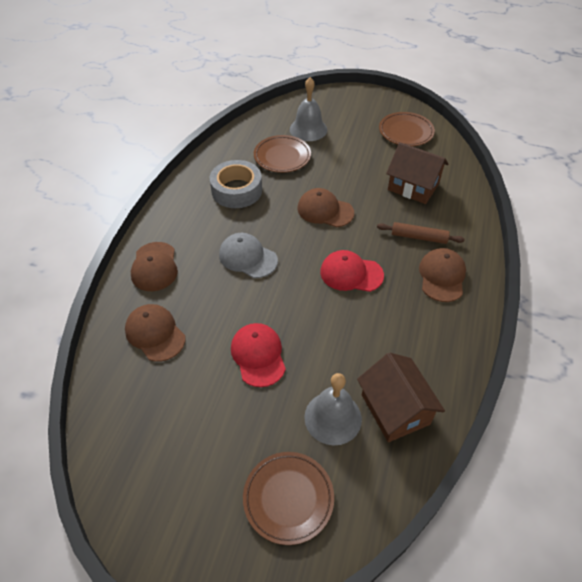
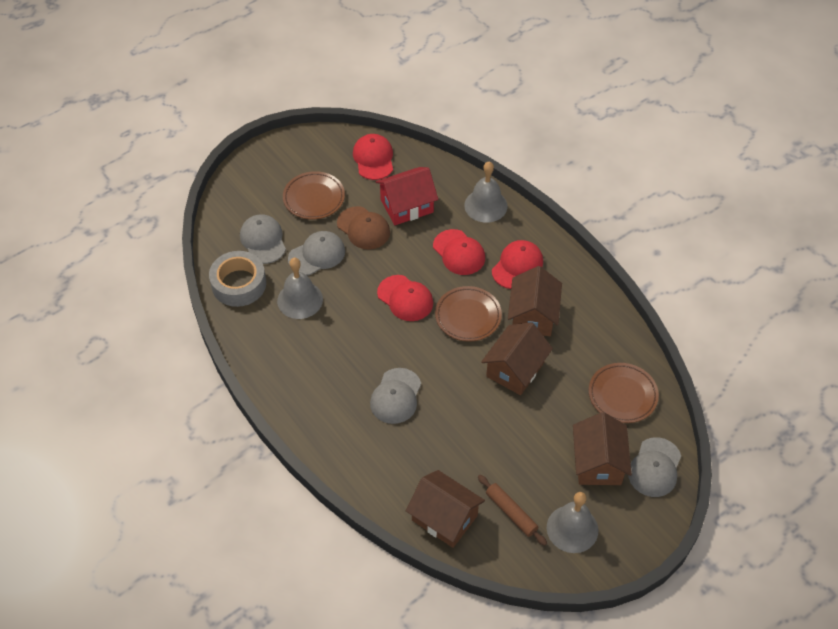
brown cap: 4 -> 1
brown house: 2 -> 4
grey bell: 2 -> 3
grey cap: 1 -> 4
red cap: 2 -> 4
red house: 0 -> 1

